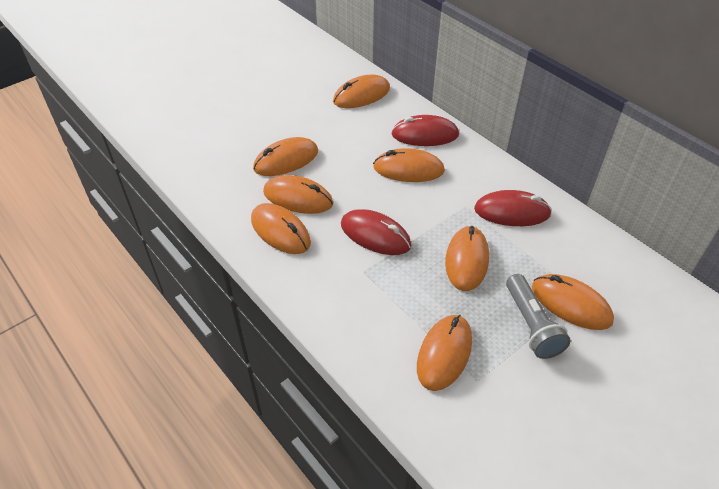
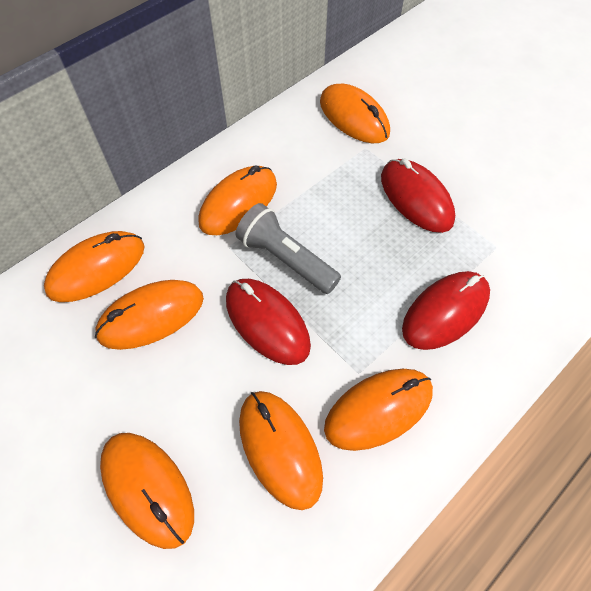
orange mouse: 8 -> 7

